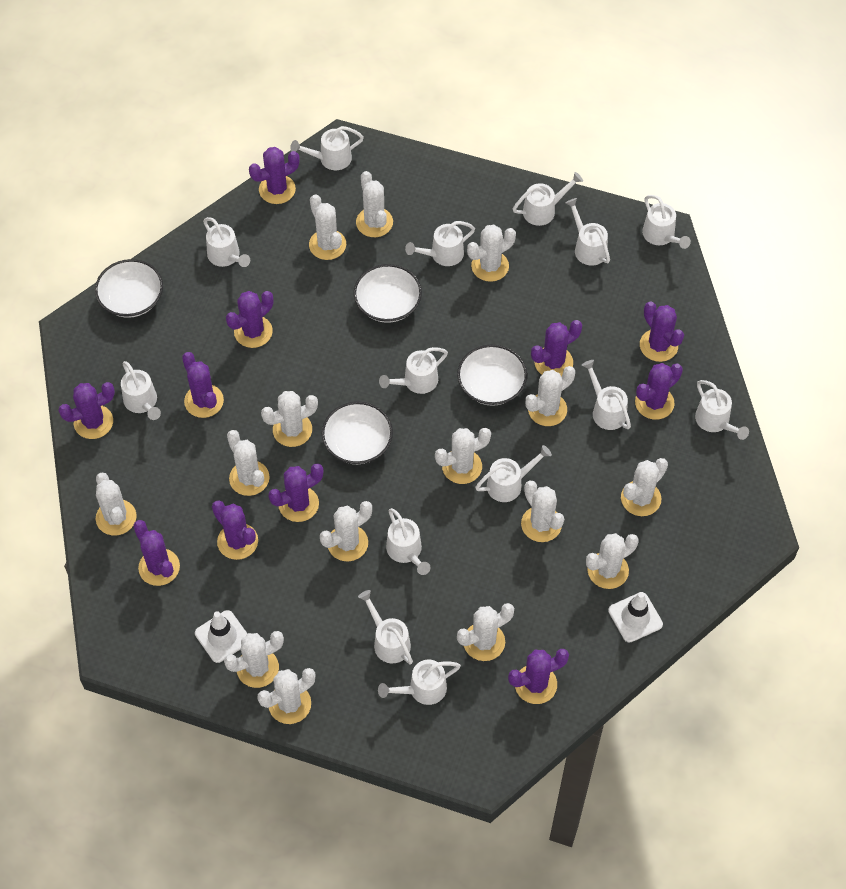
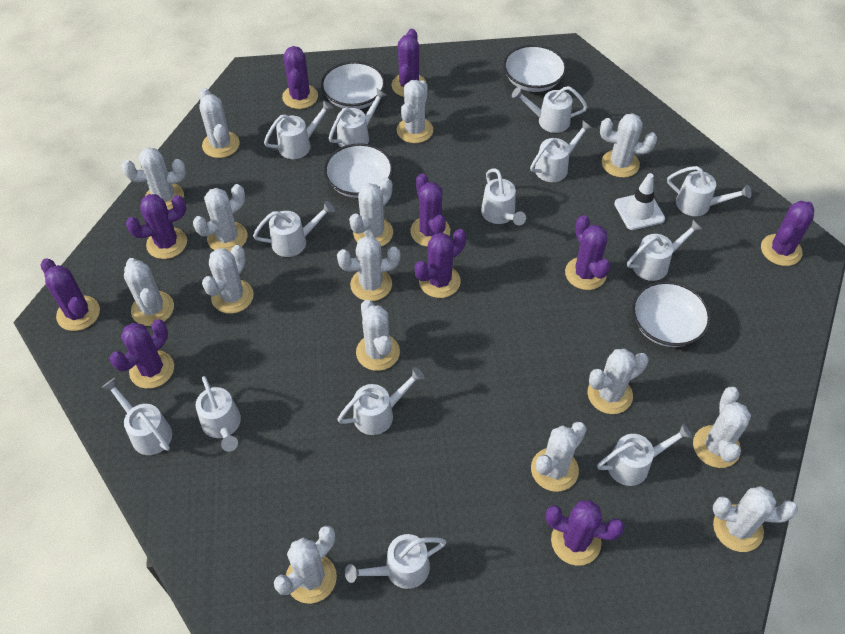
purple cactus: 11 -> 10
white traffic cone: 2 -> 1
white watering can: 14 -> 13

